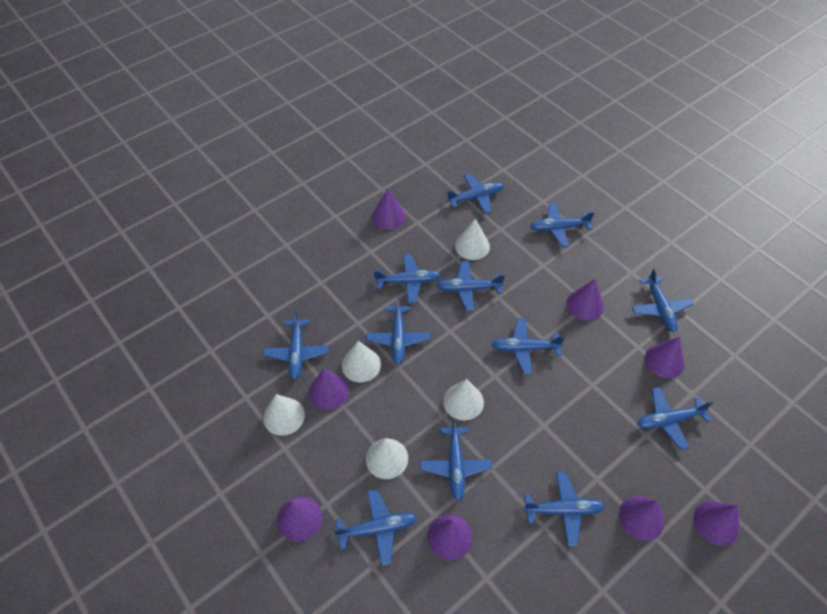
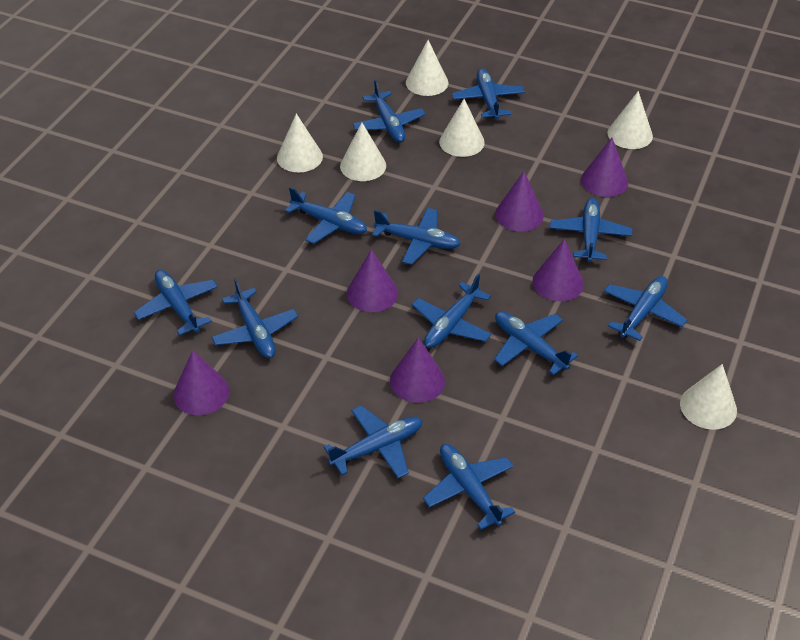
purple cone: 8 -> 6
white cone: 5 -> 6

